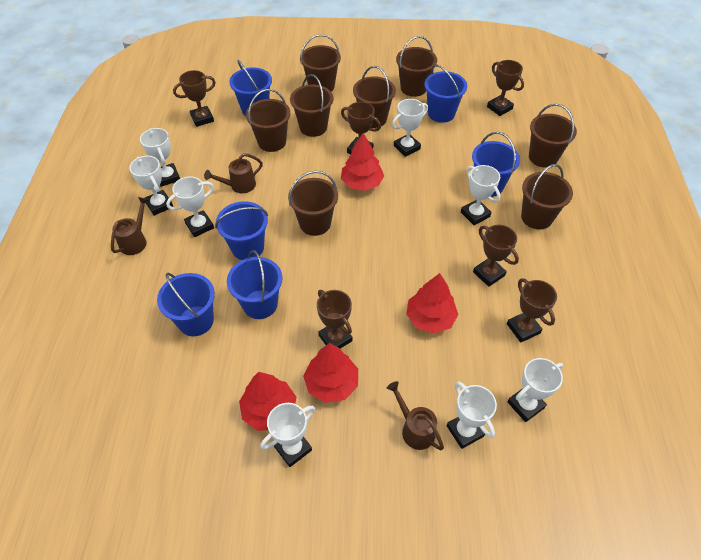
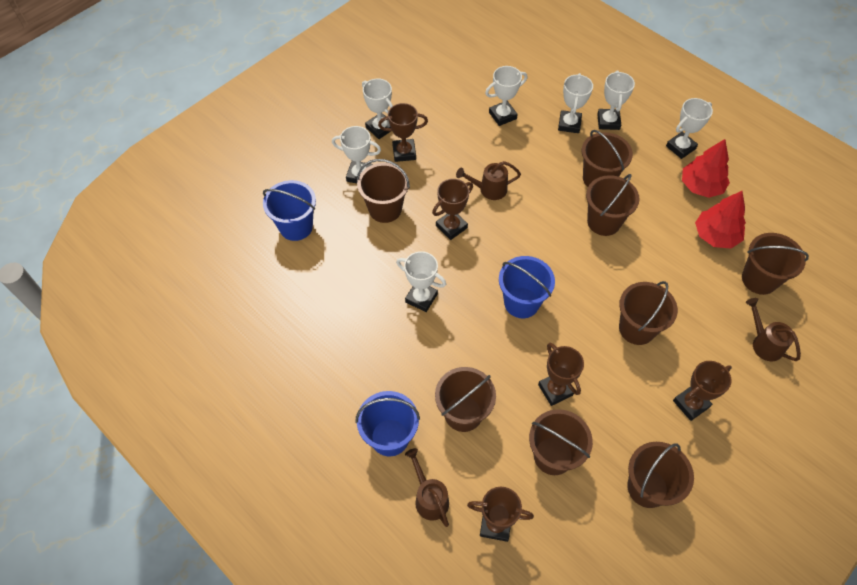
blue bucket: 6 -> 3
brown trophy: 6 -> 5
red tree: 4 -> 2
white trophy: 8 -> 7

